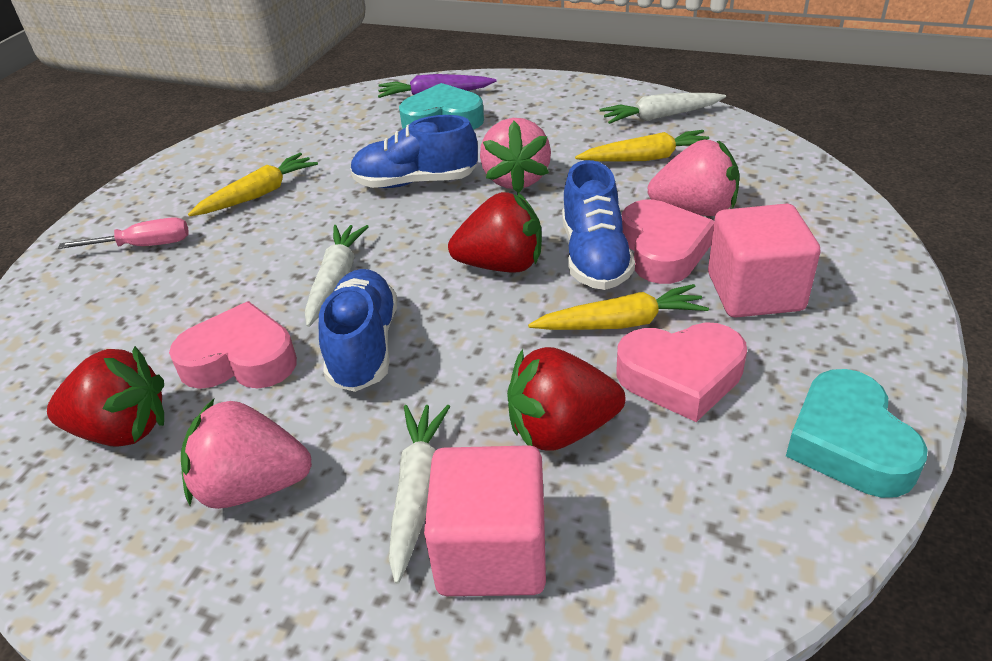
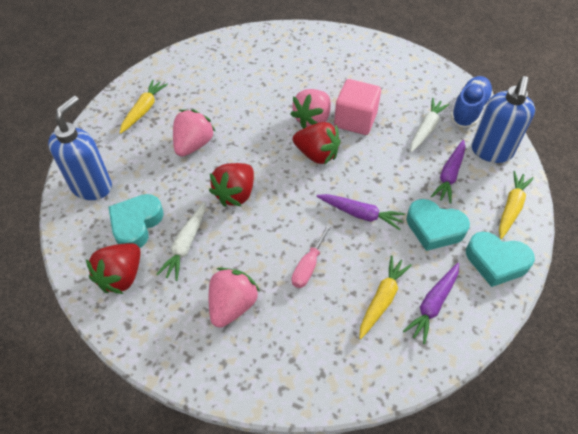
blue shoe: 3 -> 1
blue soap dispenser: 0 -> 2
pink cube: 2 -> 1
pink heart: 3 -> 0
purple carrot: 1 -> 3
turquoise heart: 2 -> 3
white carrot: 3 -> 2

